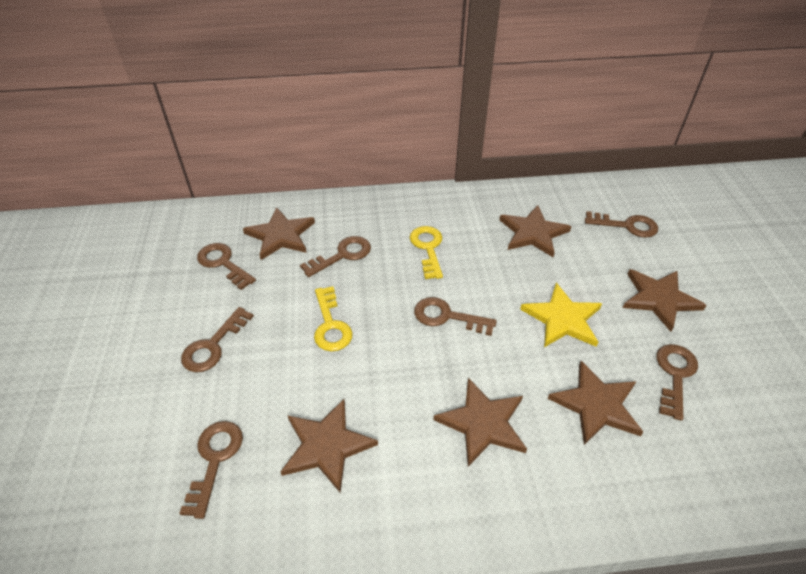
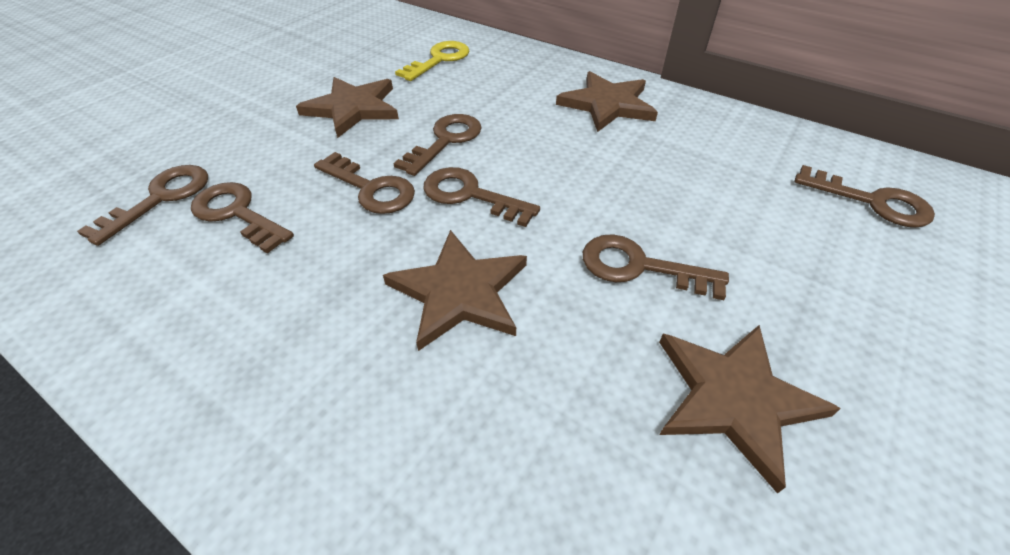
brown star: 6 -> 4
yellow key: 2 -> 1
yellow star: 1 -> 0

